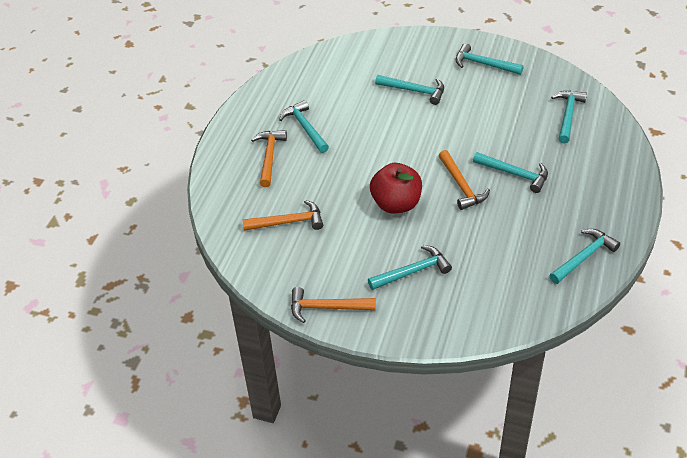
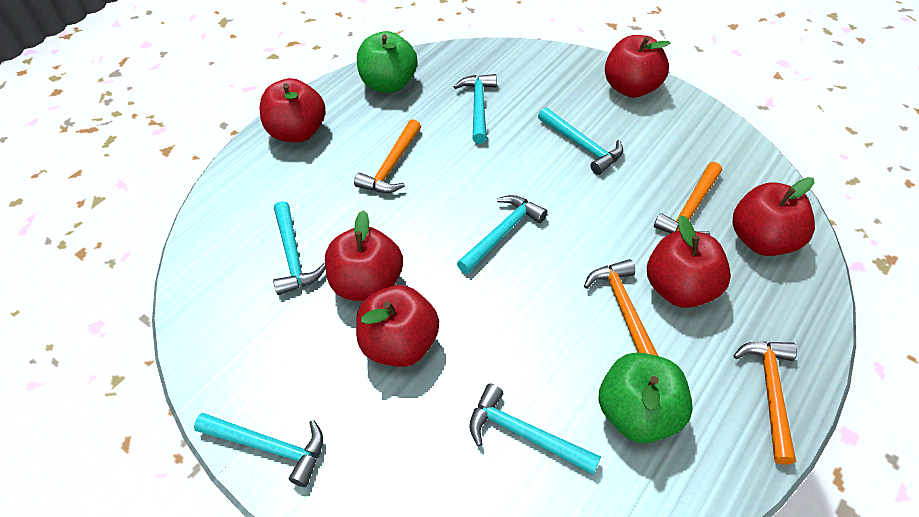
green apple: 0 -> 2
red apple: 1 -> 6
turquoise hammer: 7 -> 6

